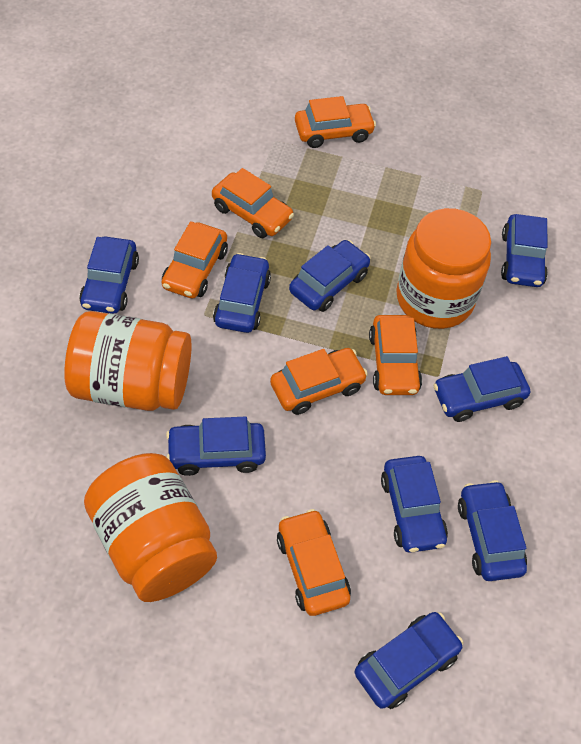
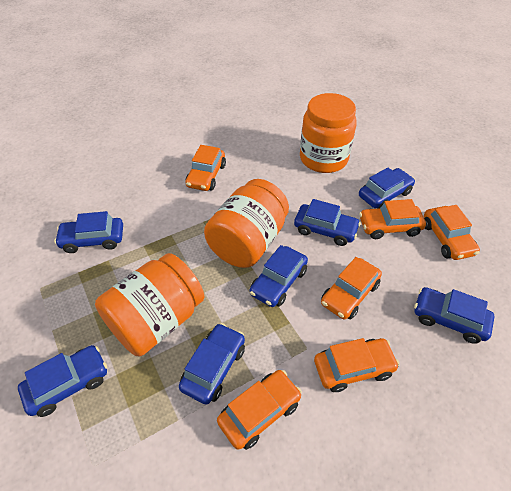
blue car: 9 -> 7

